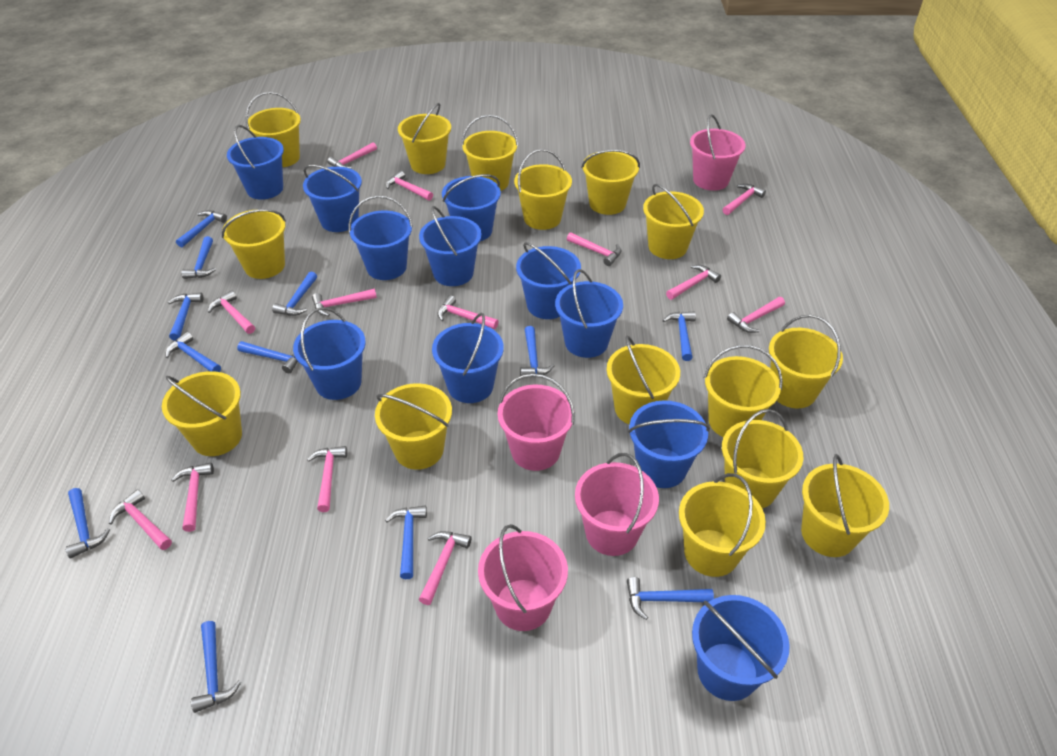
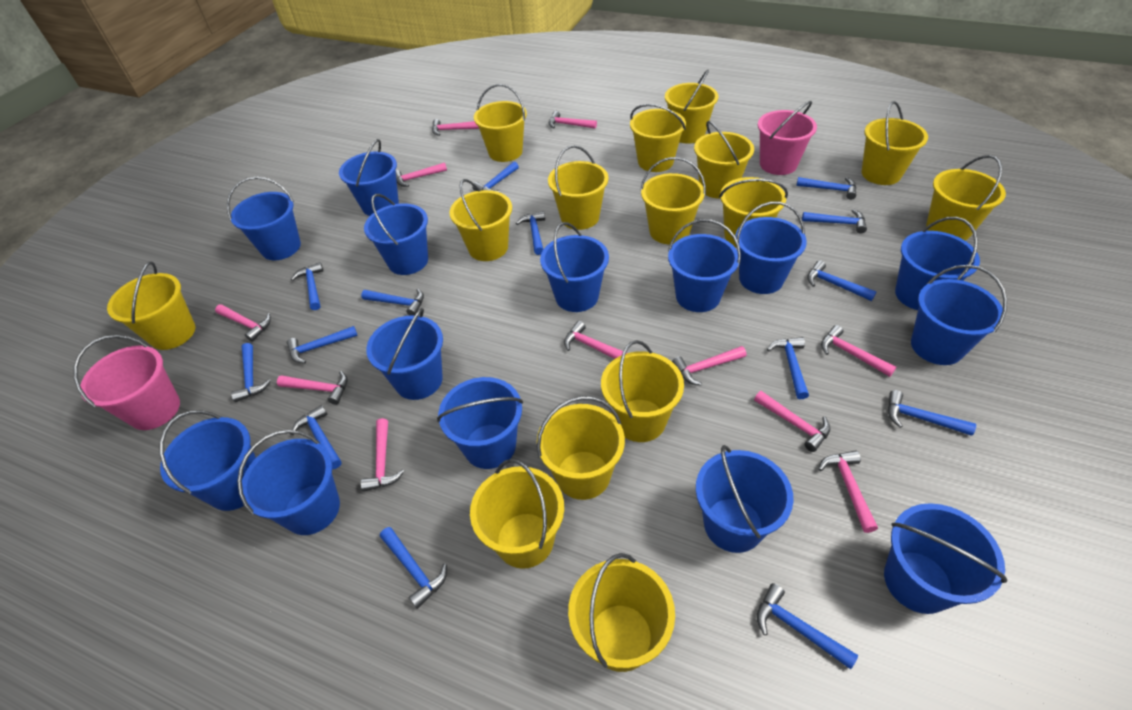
blue bucket: 11 -> 14
blue hammer: 12 -> 14
pink bucket: 4 -> 2
pink hammer: 13 -> 11

